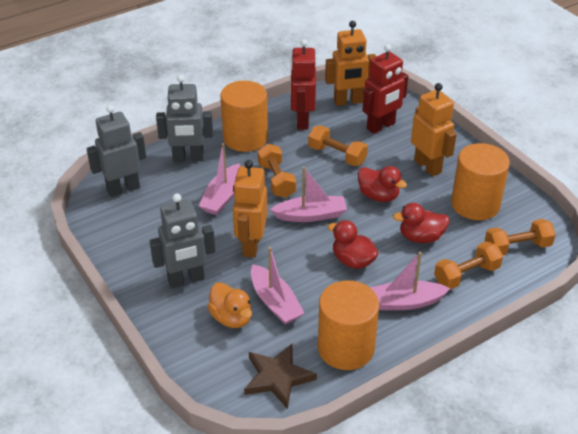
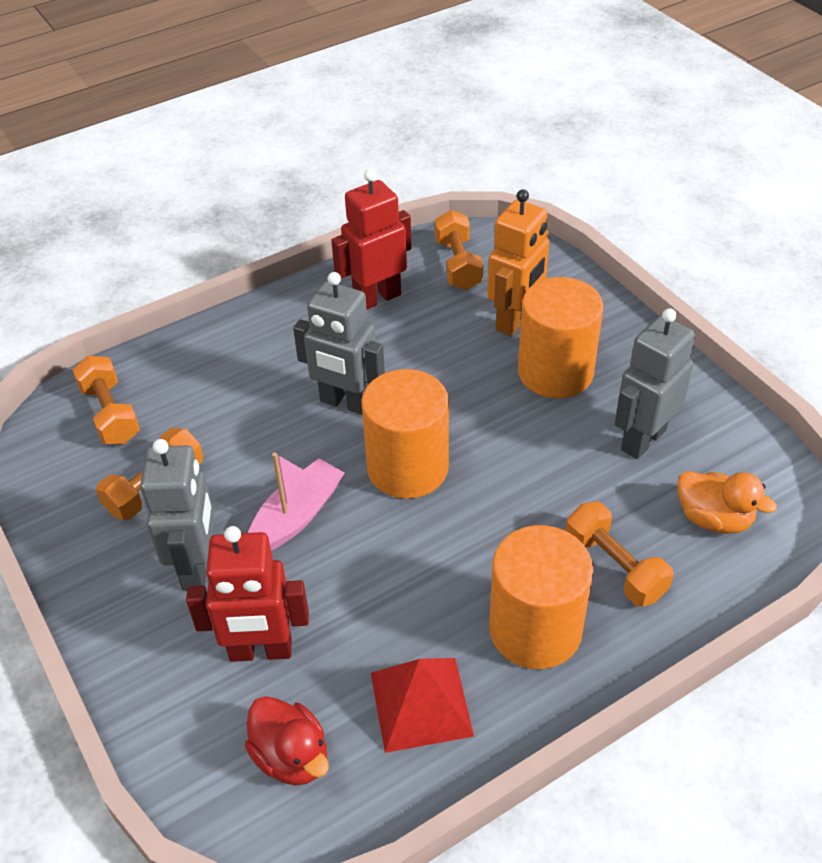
brown star: 1 -> 0
orange robot: 3 -> 1
pink boat: 4 -> 1
red duck: 3 -> 1
red pyramid: 0 -> 1

